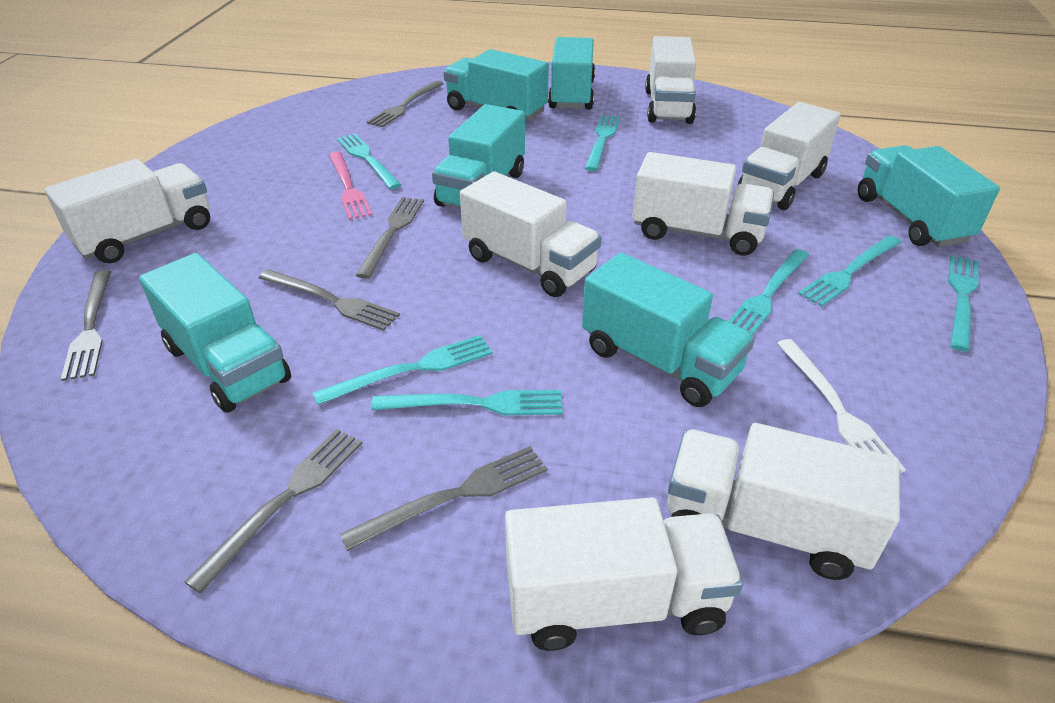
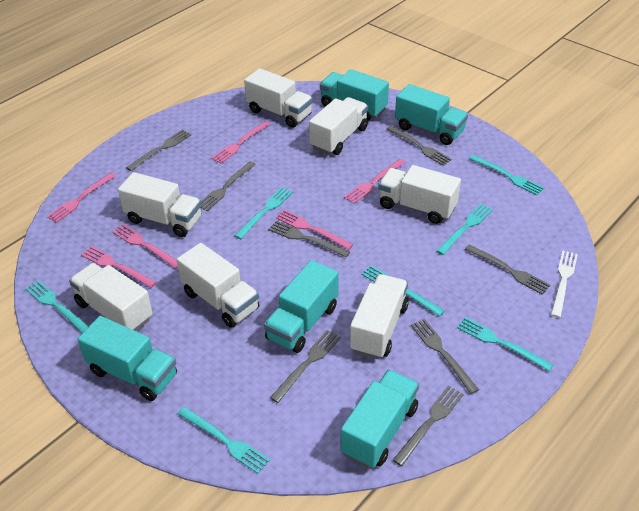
grey fork: 6 -> 8
pink fork: 1 -> 6
turquoise truck: 6 -> 5

